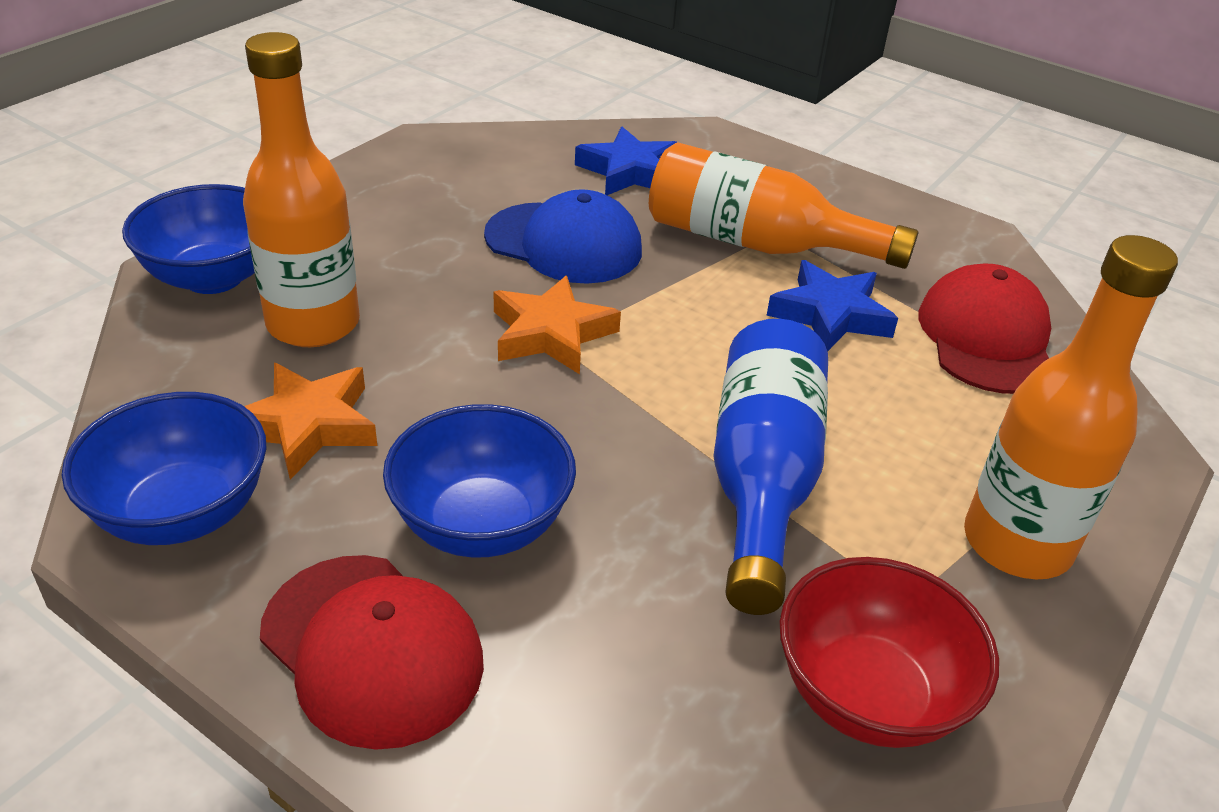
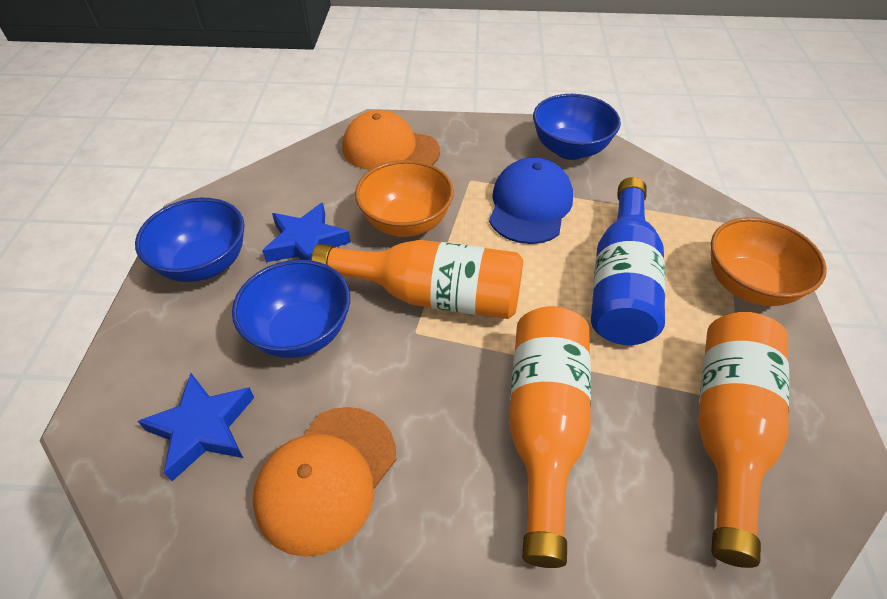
orange bowl: 0 -> 2
orange cap: 0 -> 2
orange star: 2 -> 0
red bowl: 1 -> 0
red cap: 2 -> 0

